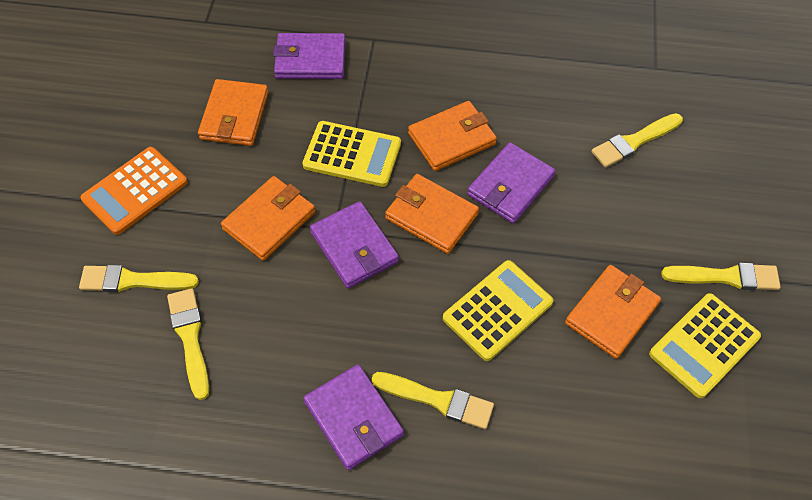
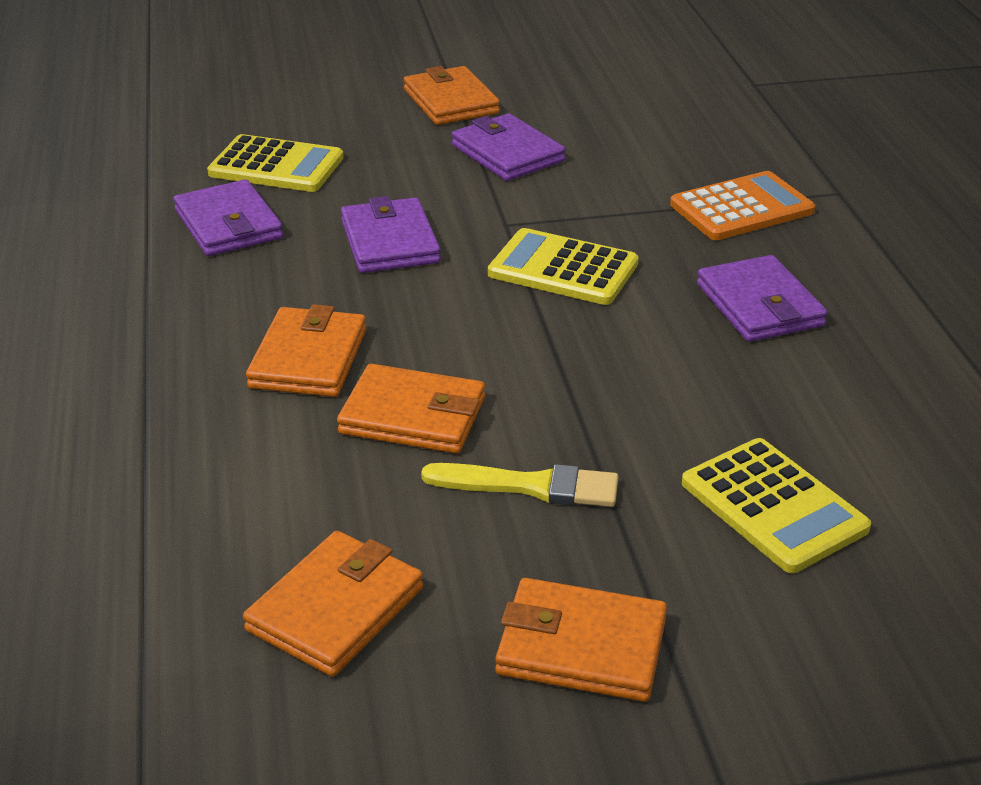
yellow brush: 5 -> 1

